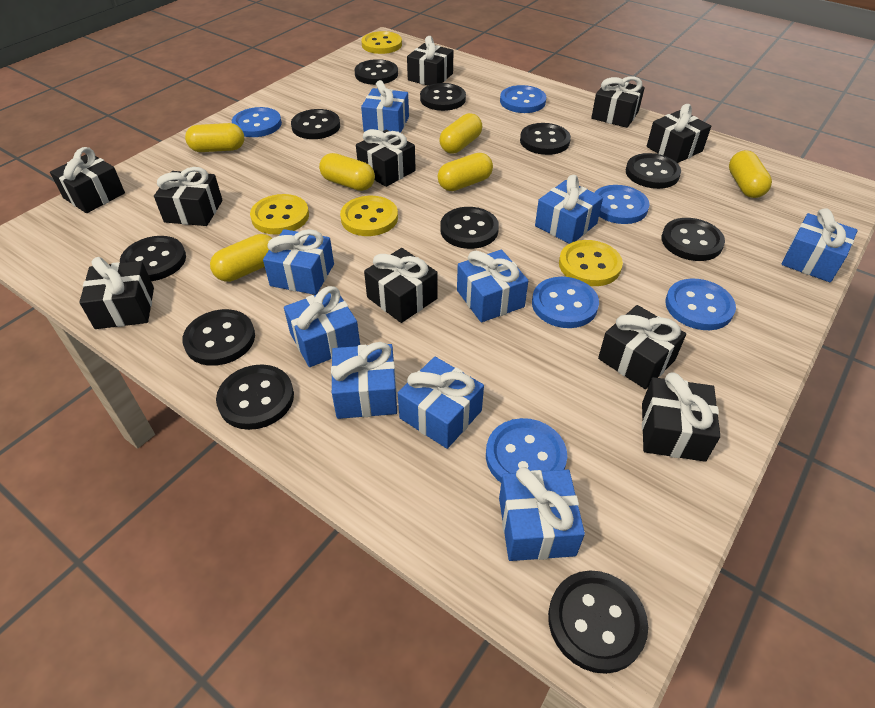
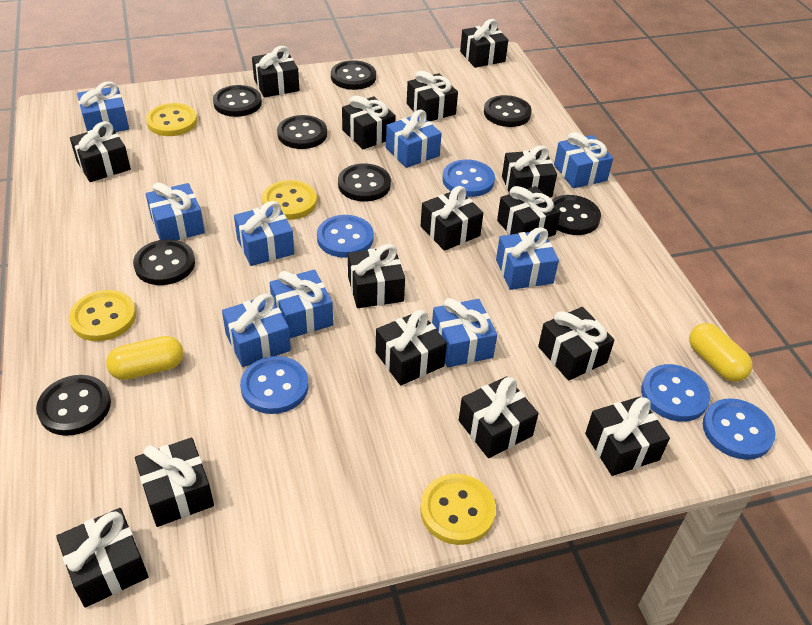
black button: 11 -> 8
black gift: 10 -> 15
blue button: 6 -> 5
yellow capsule: 6 -> 2

